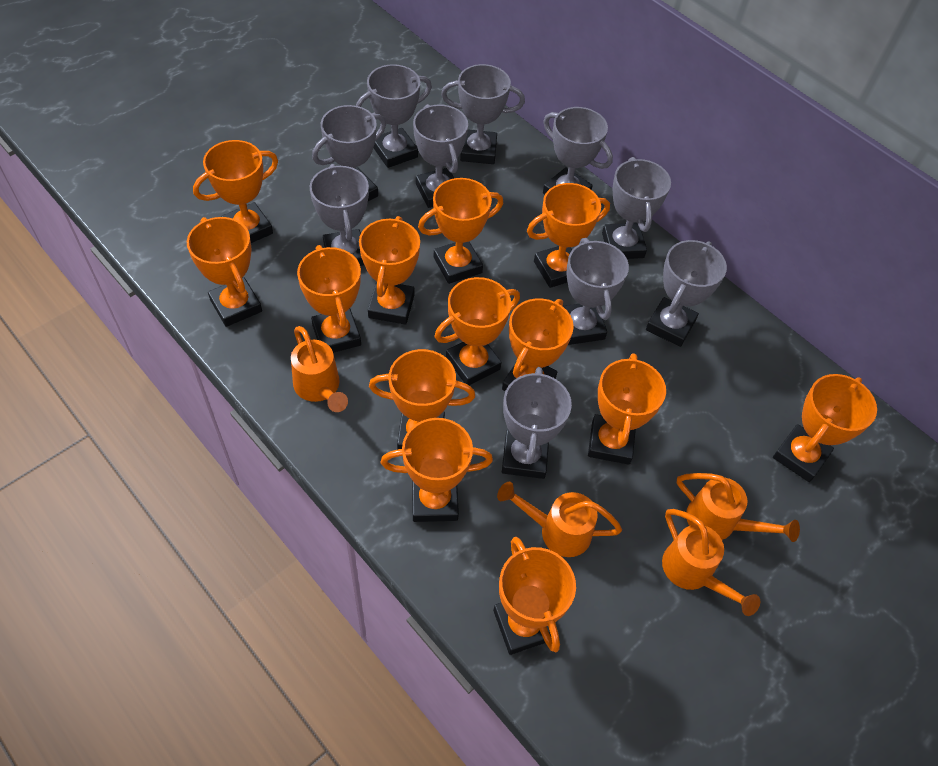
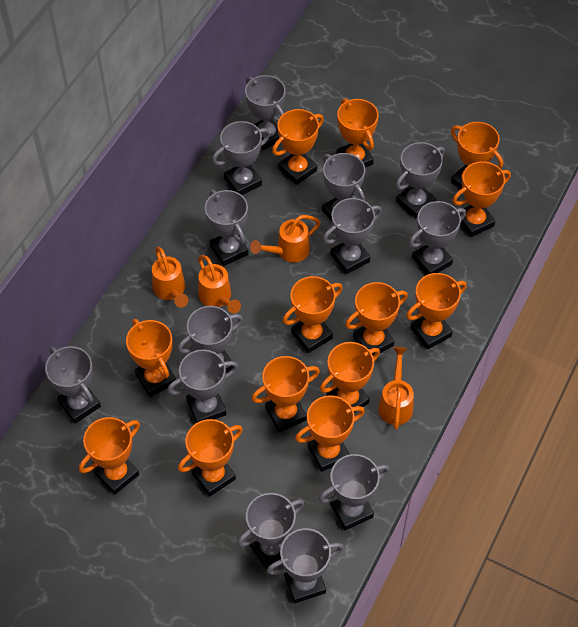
grey trophy: 10 -> 13

